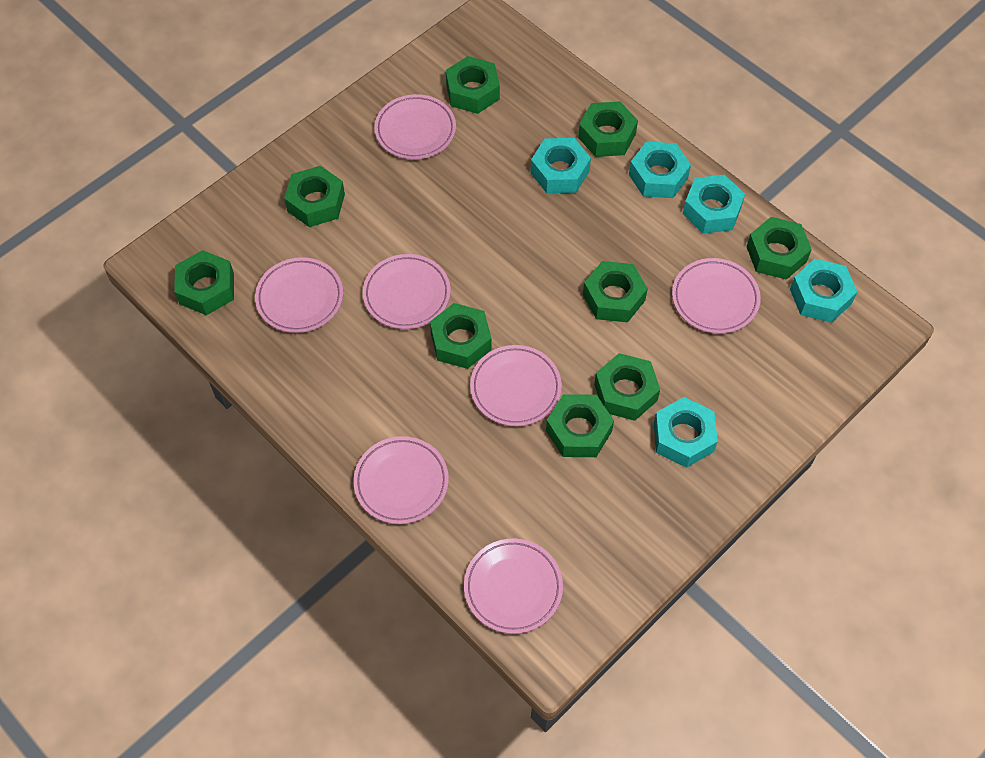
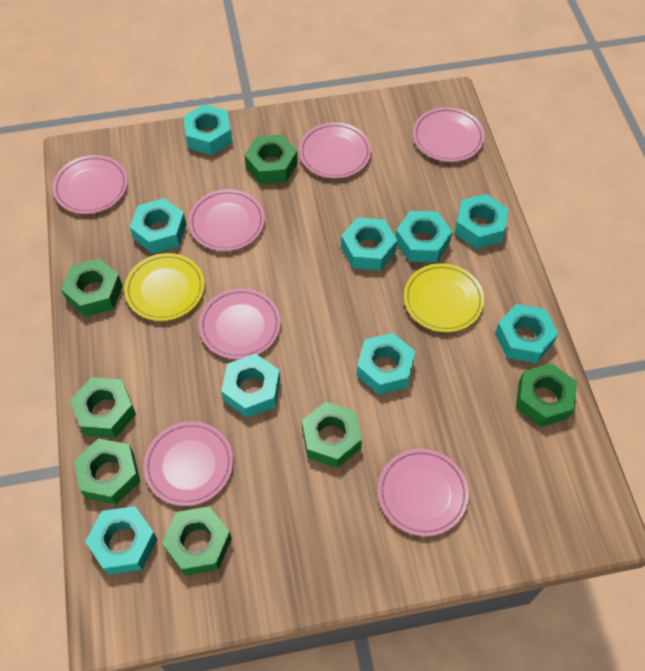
green nut: 9 -> 7
turquoise nut: 5 -> 9
yellow plate: 0 -> 2

